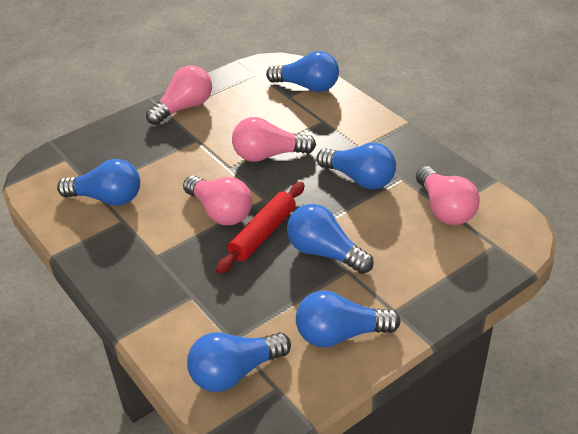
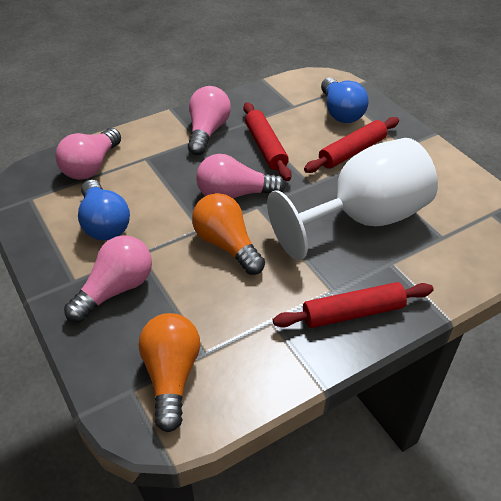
blue light bulb: 6 -> 2
orange light bulb: 0 -> 2
red rolling pin: 1 -> 3
white goblet: 0 -> 1

